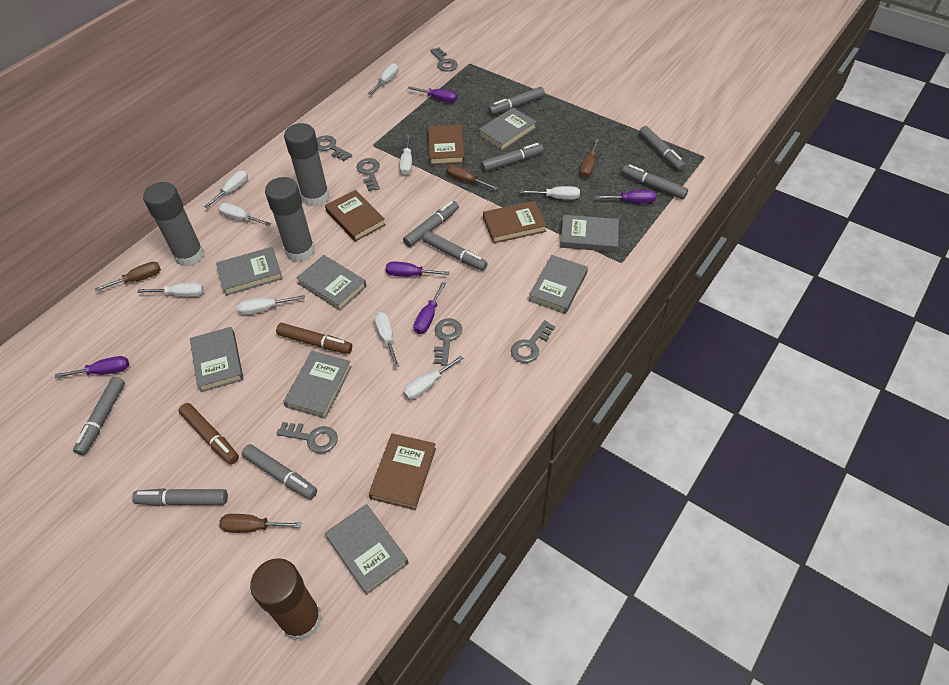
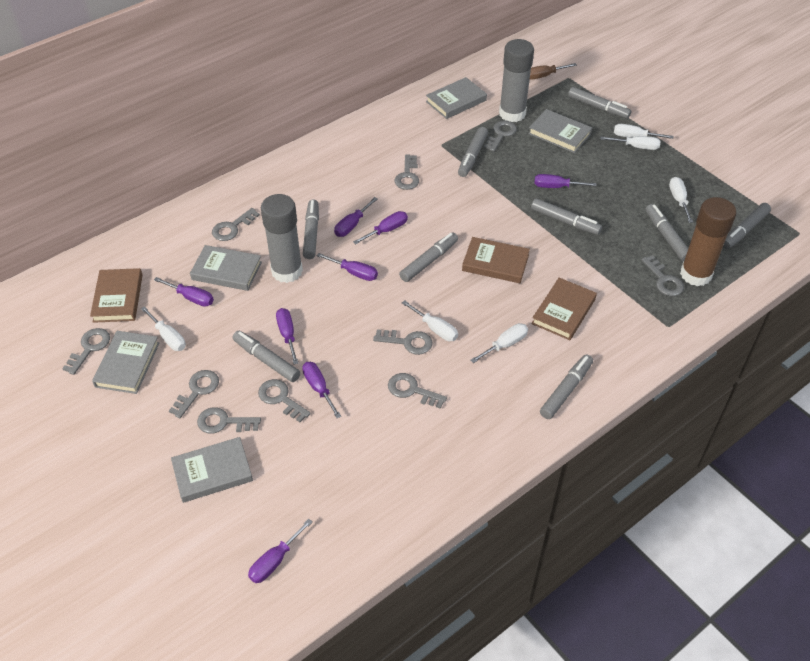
brown book: 4 -> 3
brown marker: 2 -> 0
brown screwdriver: 4 -> 1
grey book: 8 -> 5
grey glue stick: 3 -> 2
grey key: 6 -> 10
purple screwdriver: 5 -> 8
white screwdriver: 9 -> 6

